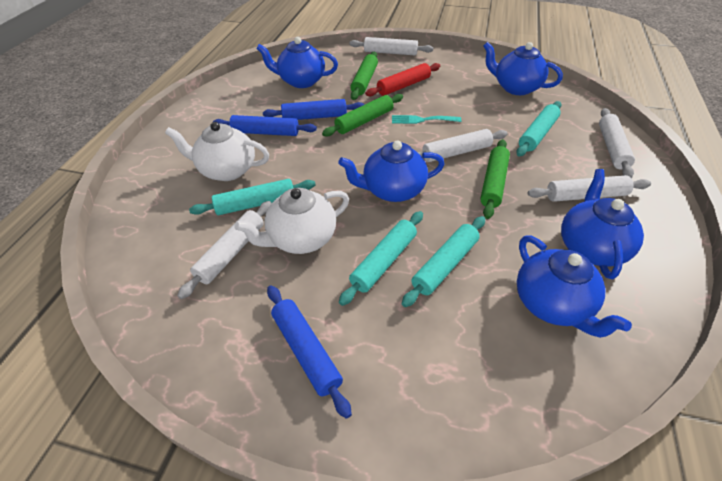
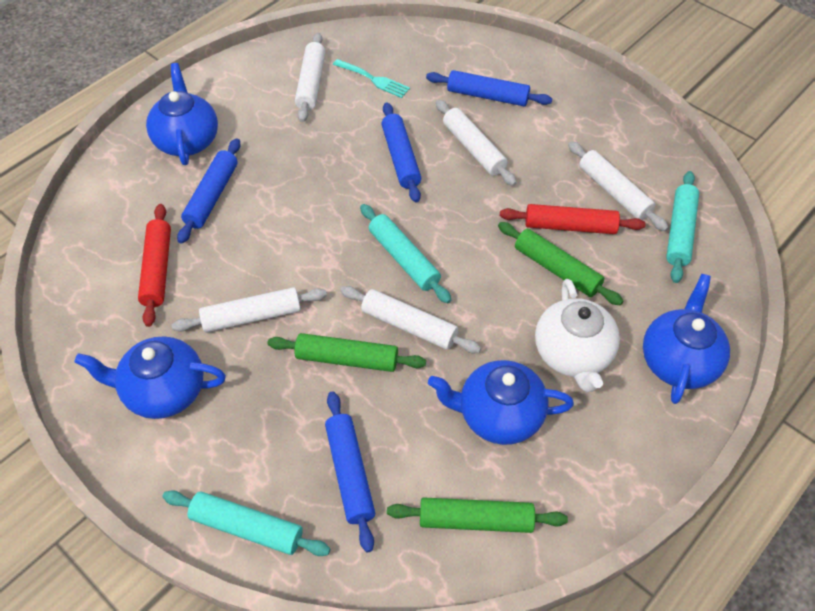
blue rolling pin: 3 -> 4
blue teapot: 5 -> 4
red rolling pin: 1 -> 2
turquoise rolling pin: 4 -> 3
white teapot: 2 -> 1

